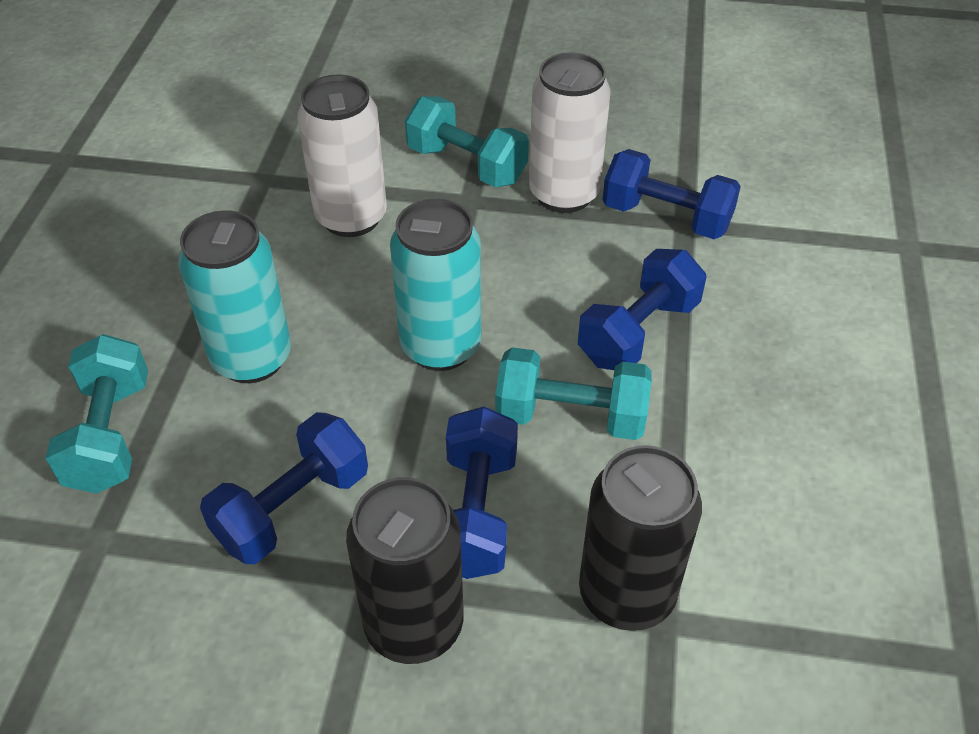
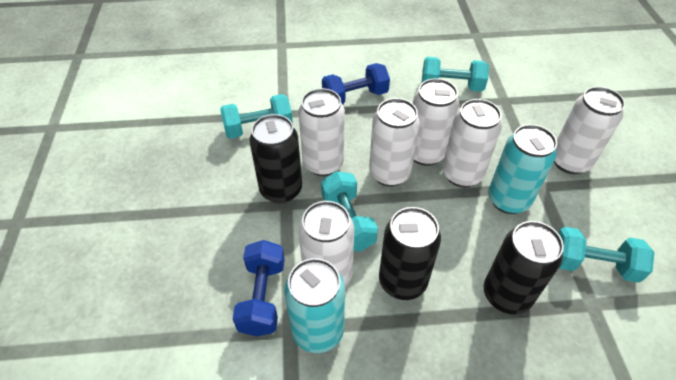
black can: 2 -> 3
blue dumbbell: 4 -> 2
turquoise dumbbell: 3 -> 4
white can: 2 -> 6

